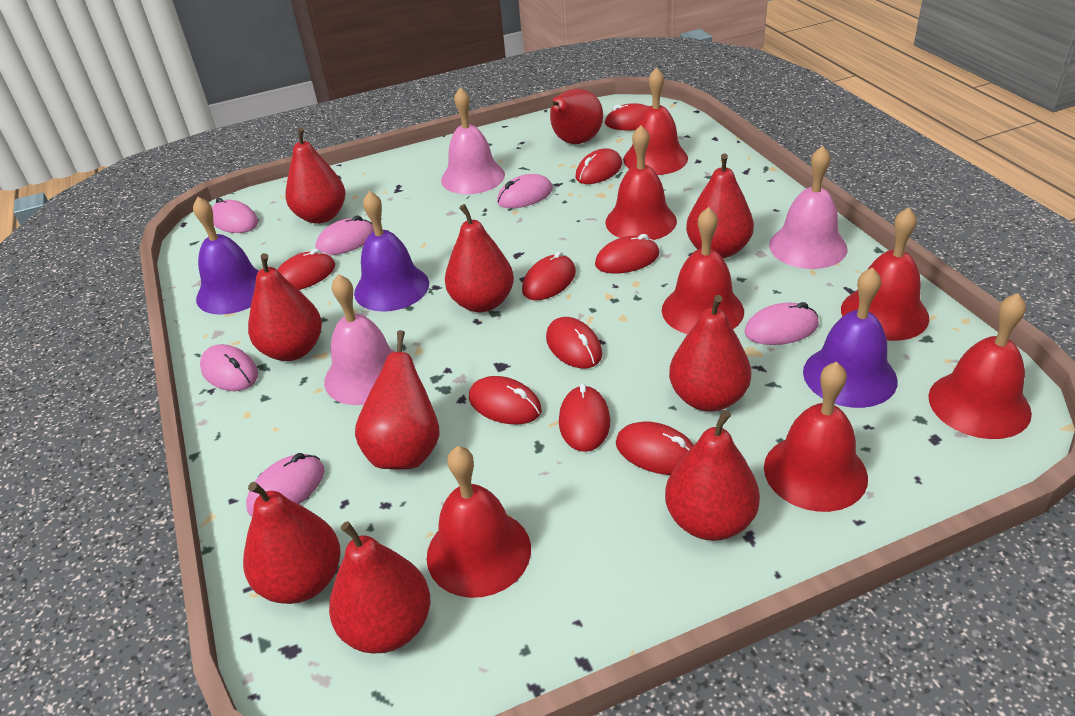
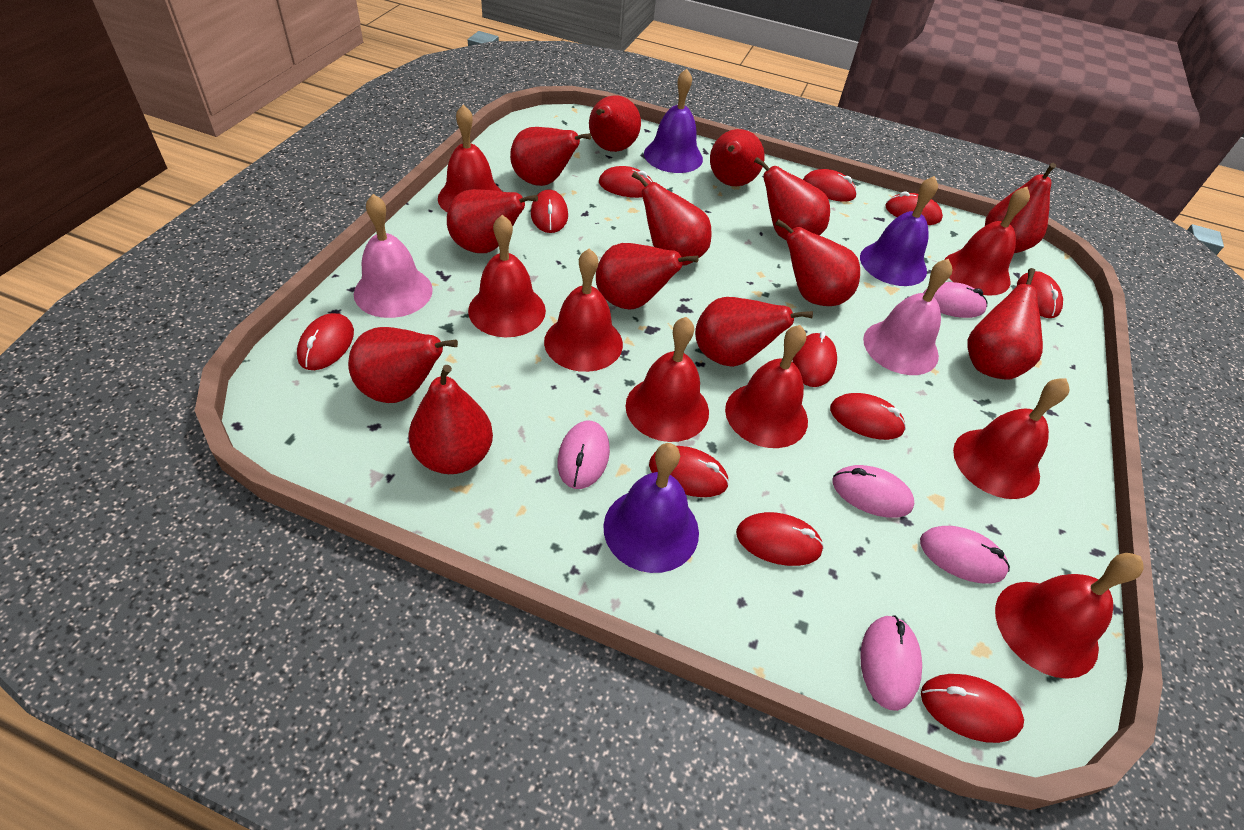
pink bell: 3 -> 2
pink mouse: 6 -> 5
red bell: 7 -> 8
red mouse: 9 -> 11
red pear: 10 -> 13

